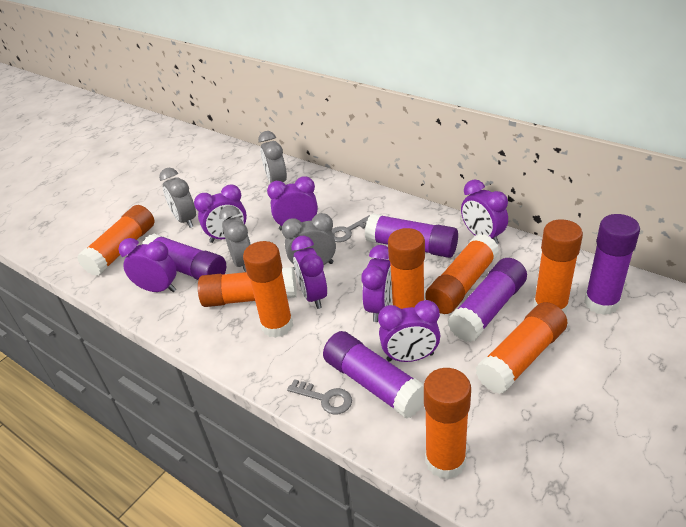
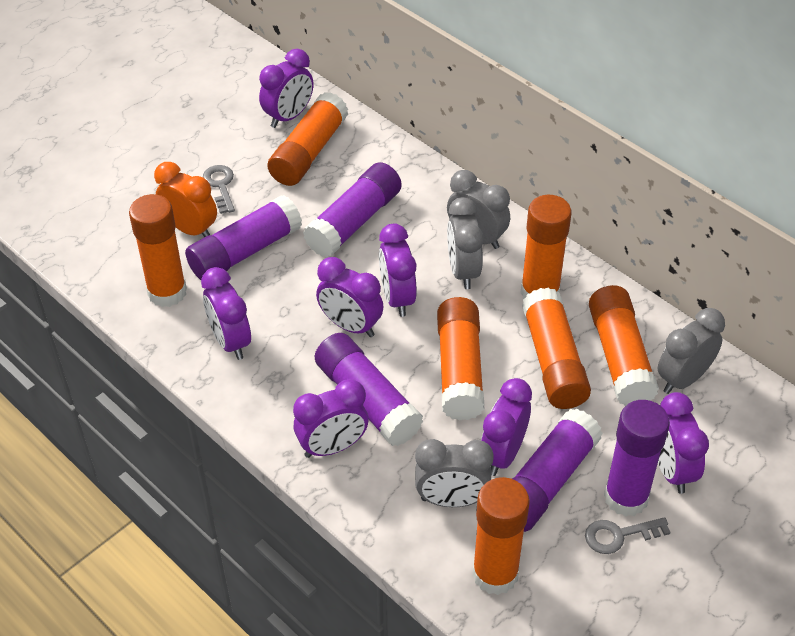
orange clock: 0 -> 1
orange glue stick: 8 -> 7

